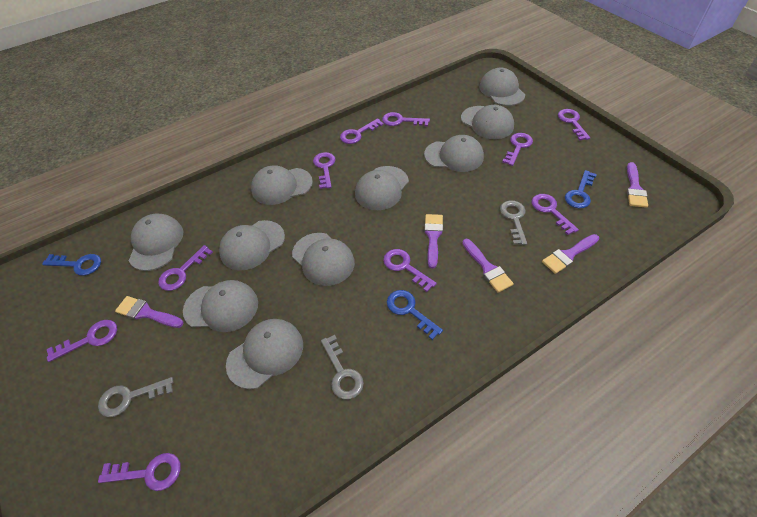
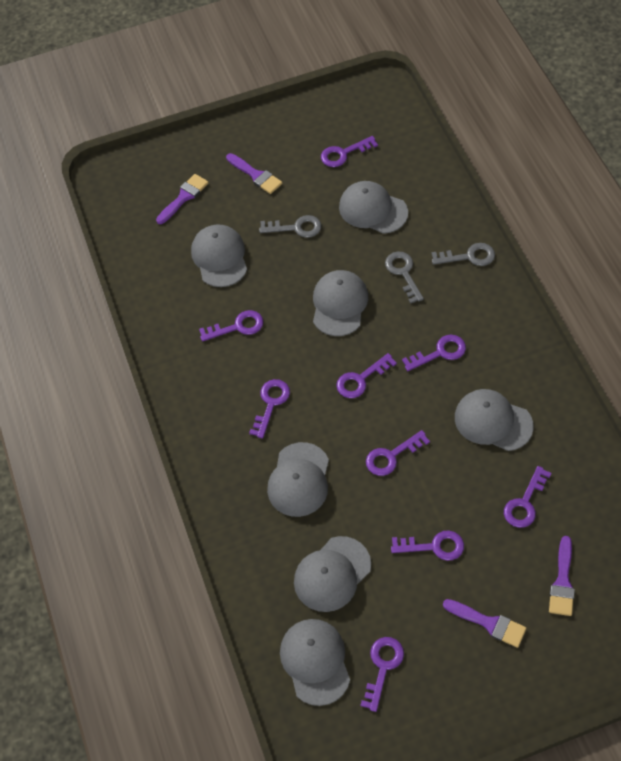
blue key: 3 -> 0
grey cap: 10 -> 7
purple brush: 5 -> 4
purple key: 10 -> 9

